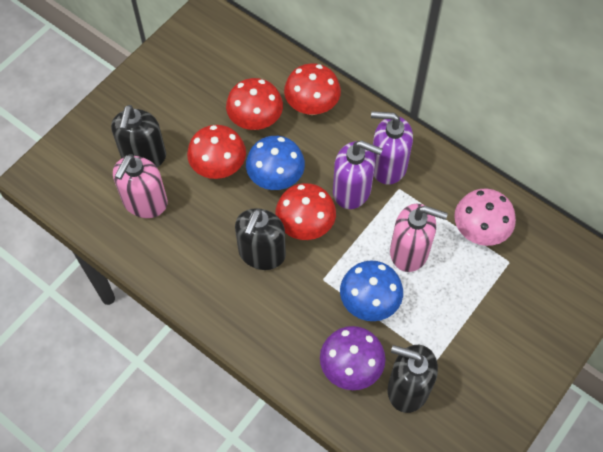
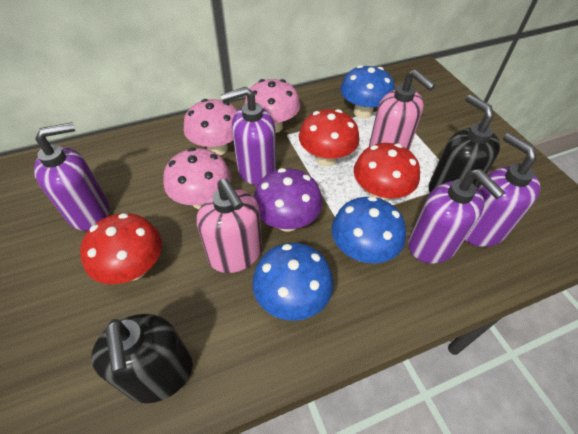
black soap dispenser: 3 -> 2
blue mushroom: 2 -> 3
pink mushroom: 1 -> 3
purple soap dispenser: 2 -> 4
red mushroom: 4 -> 3

